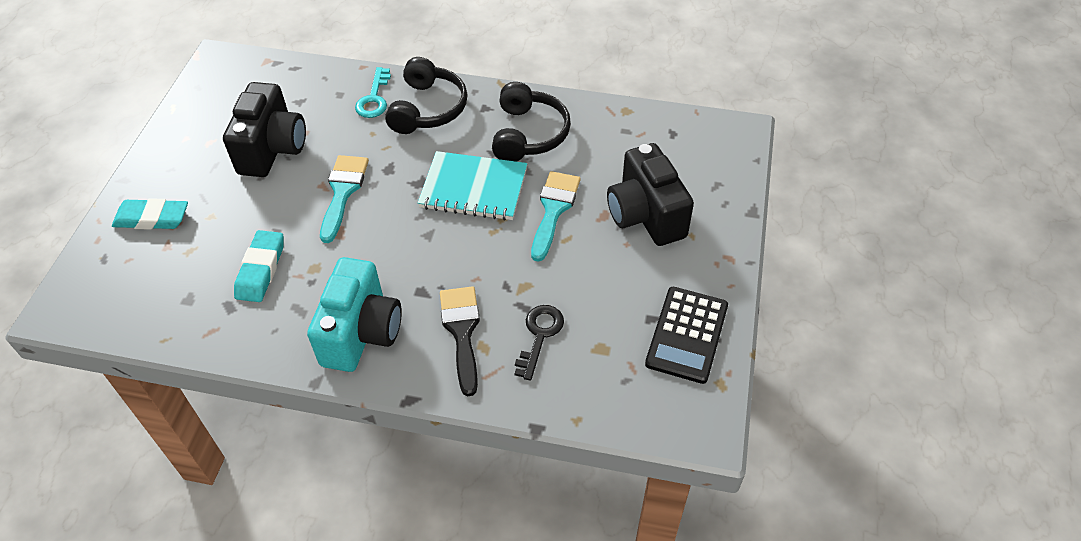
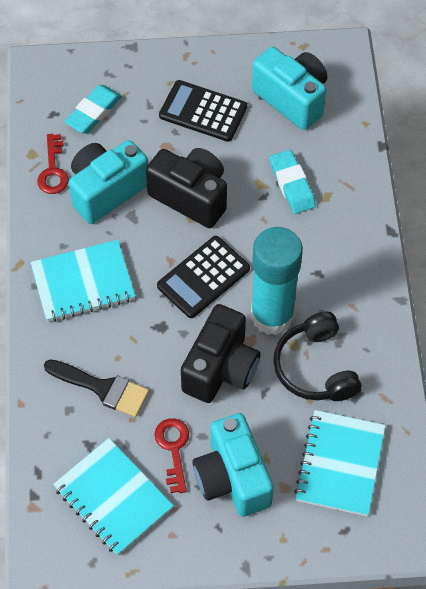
black calculator: 1 -> 2
black headphones: 2 -> 1
black key: 1 -> 0
red key: 0 -> 2
turquoise brush: 2 -> 0
turquoise camera: 1 -> 3
turquoise glue stick: 0 -> 1
turquoise key: 1 -> 0
turquoise notebook: 1 -> 3

